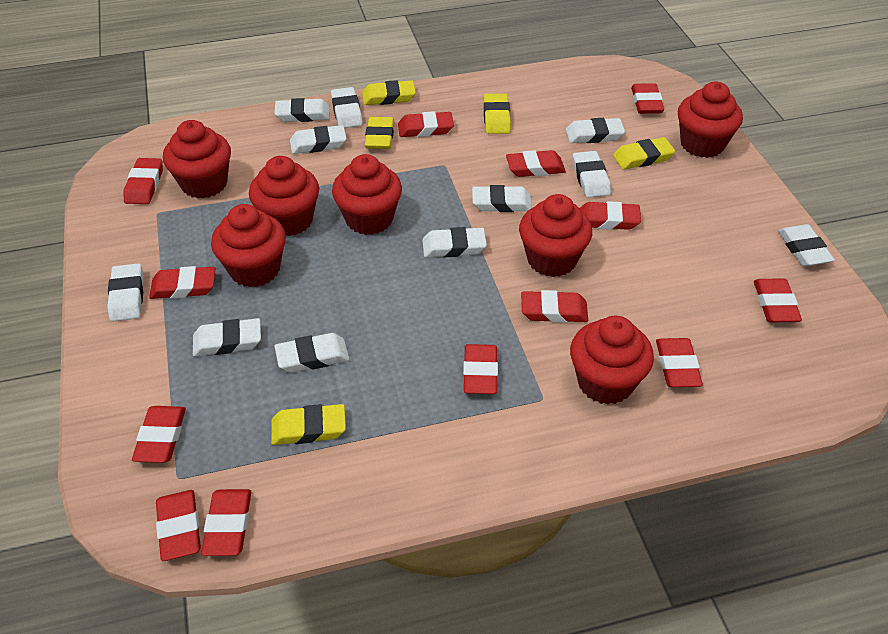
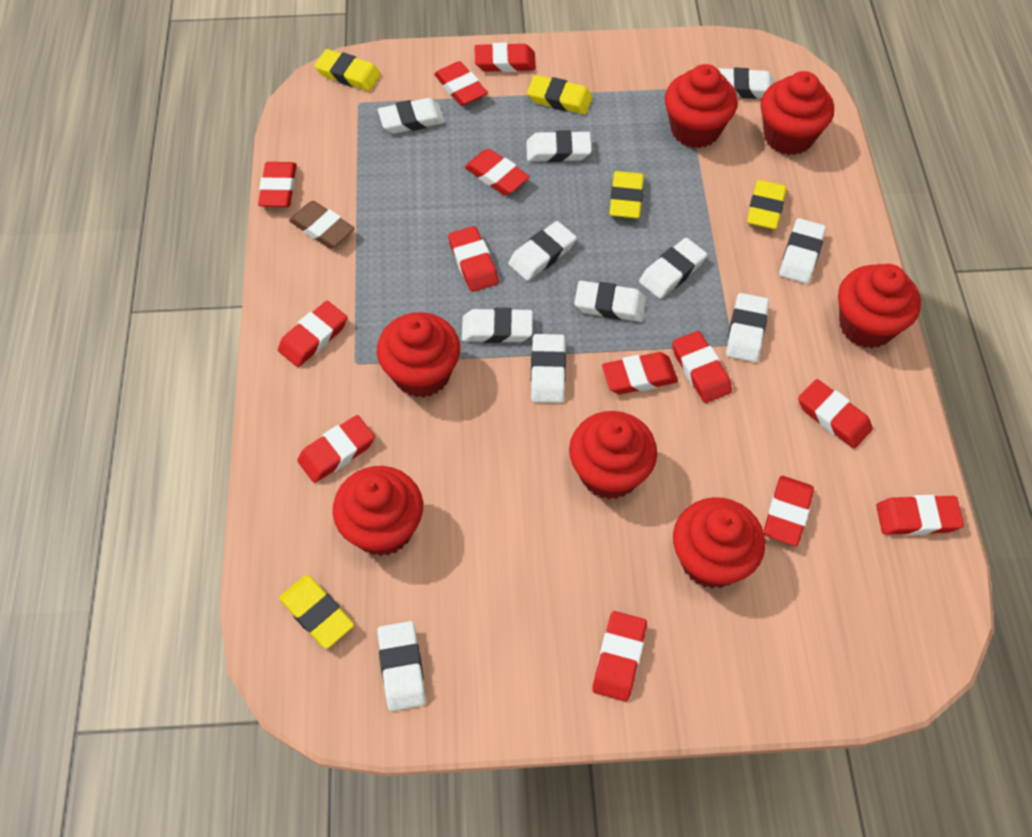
brown eraser: 0 -> 1

